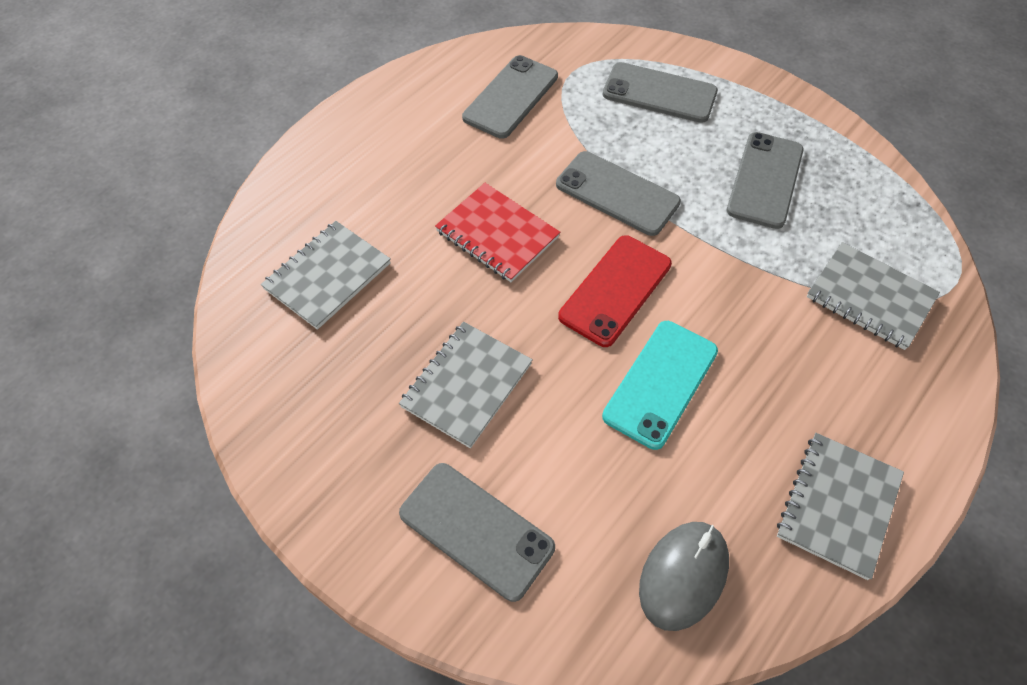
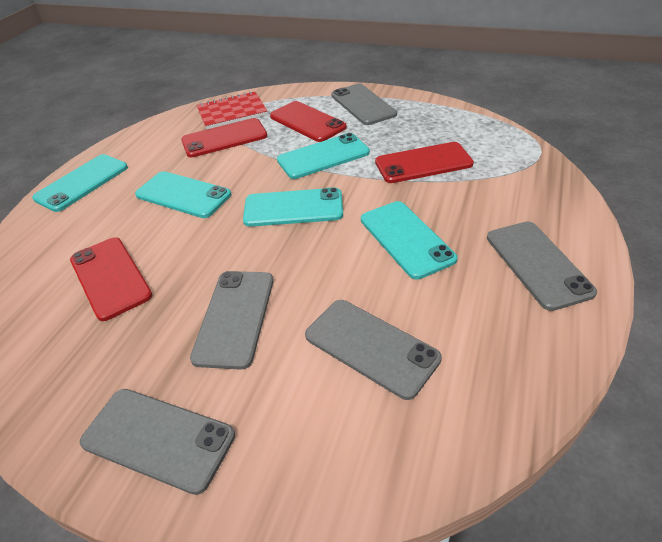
grey mouse: 1 -> 0
grey notebook: 4 -> 0
red phone: 1 -> 4
turquoise phone: 1 -> 5

